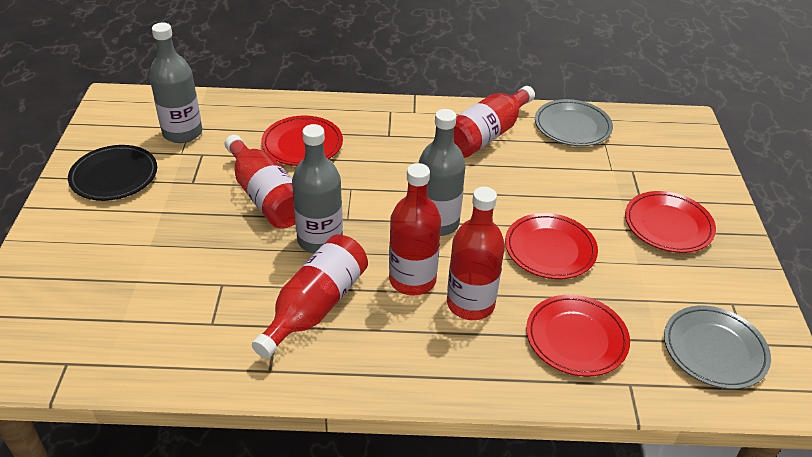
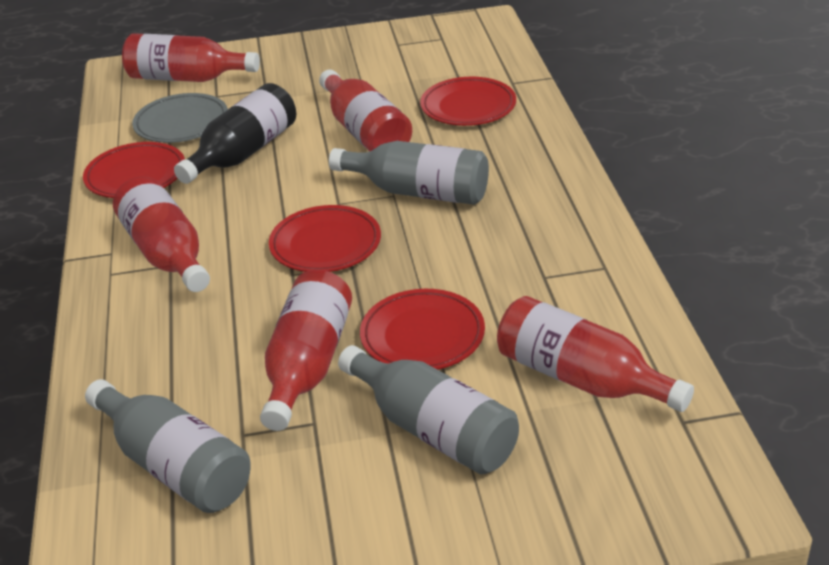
black bottle: 0 -> 1
black plate: 1 -> 0
grey plate: 2 -> 1

